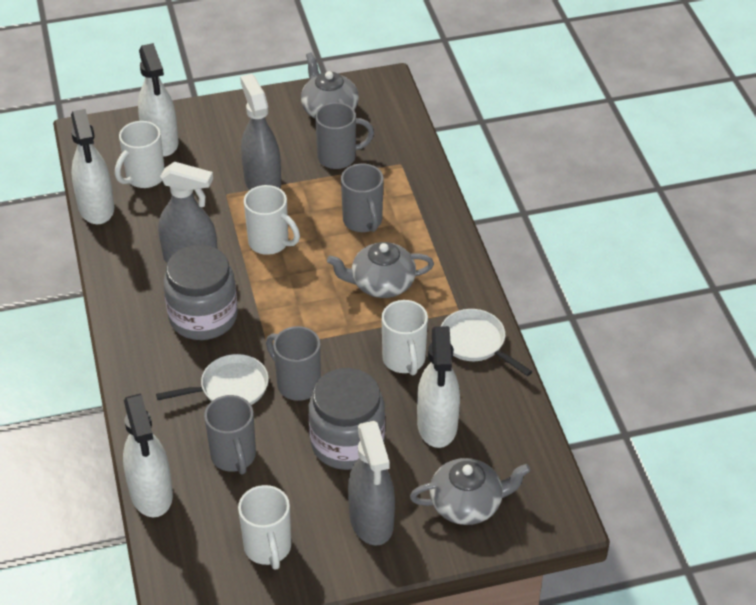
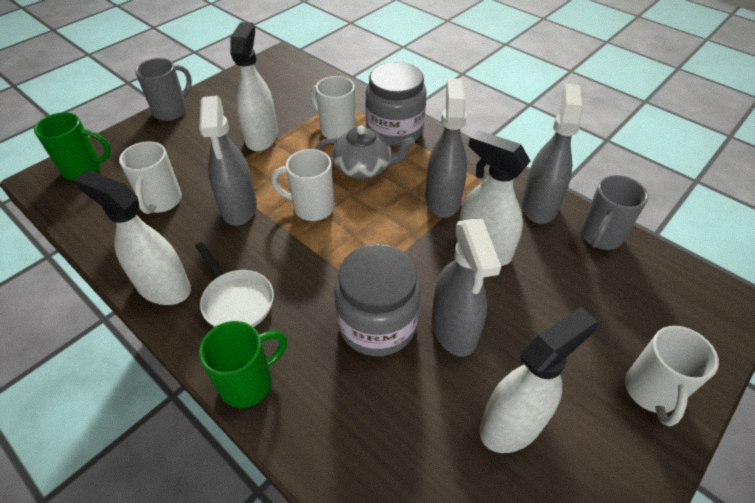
green mug: 0 -> 2
grey mug: 4 -> 2
grey spray bottle: 3 -> 4
grey teapot: 3 -> 1
white pan: 2 -> 1

